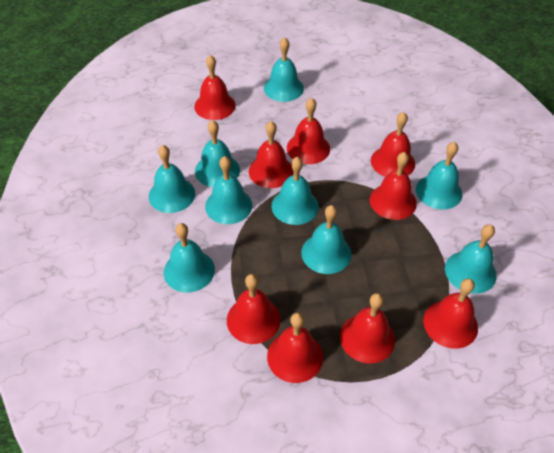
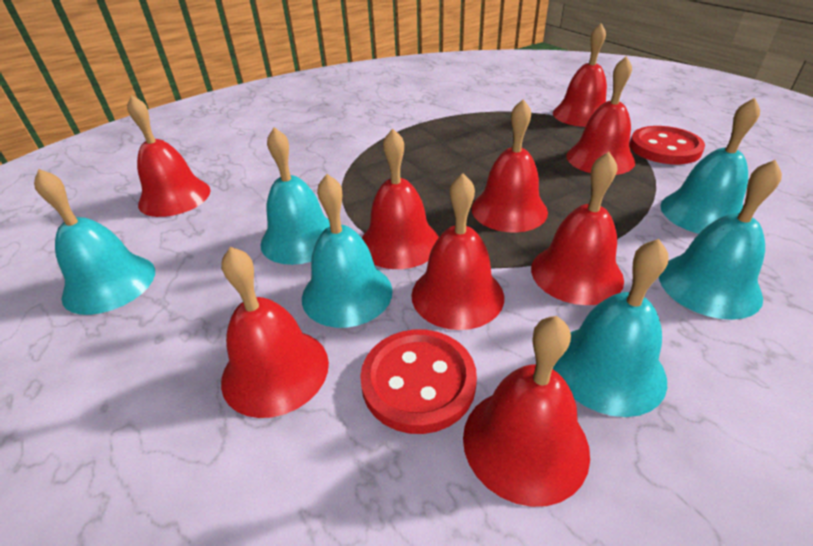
red button: 0 -> 2
turquoise bell: 9 -> 6

